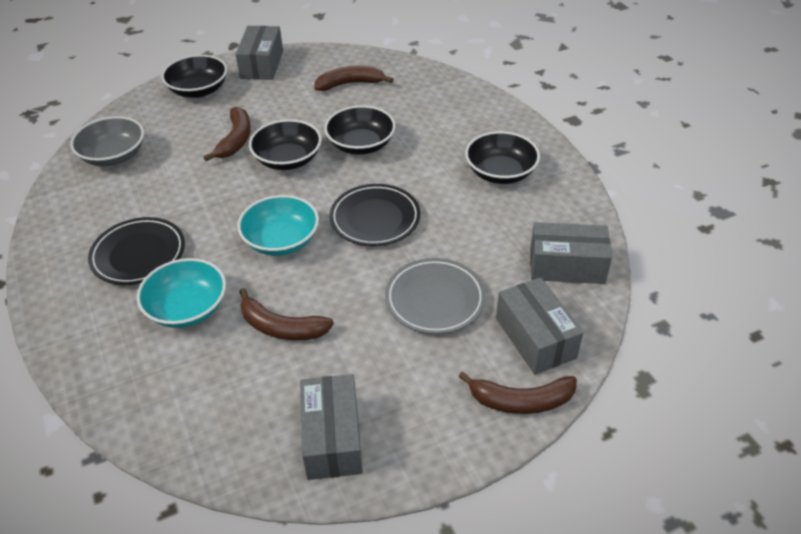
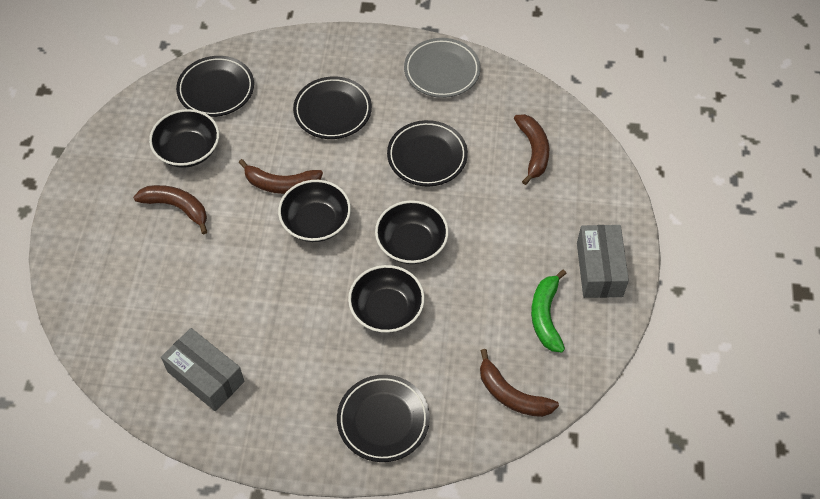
black plate: 2 -> 4
green banana: 0 -> 1
grey bowl: 1 -> 0
grey box: 4 -> 2
turquoise bowl: 2 -> 0

